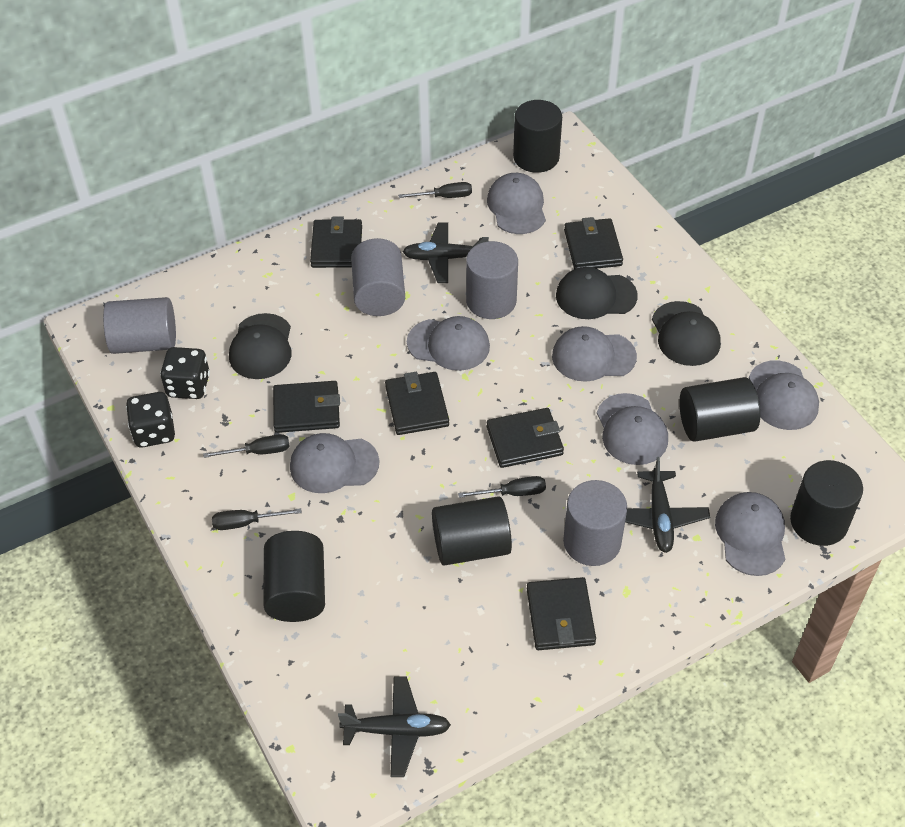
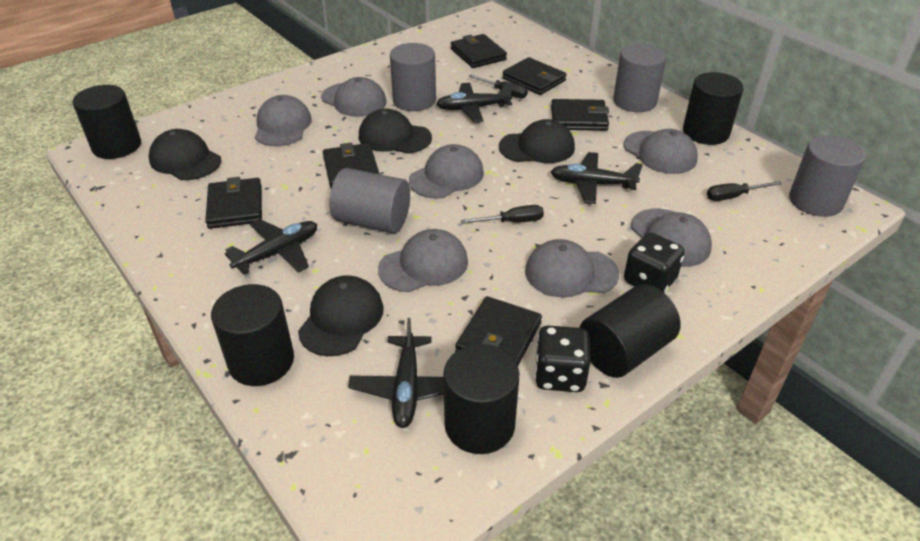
black cap: 3 -> 4
black plane: 3 -> 4
black screwdriver: 4 -> 3

